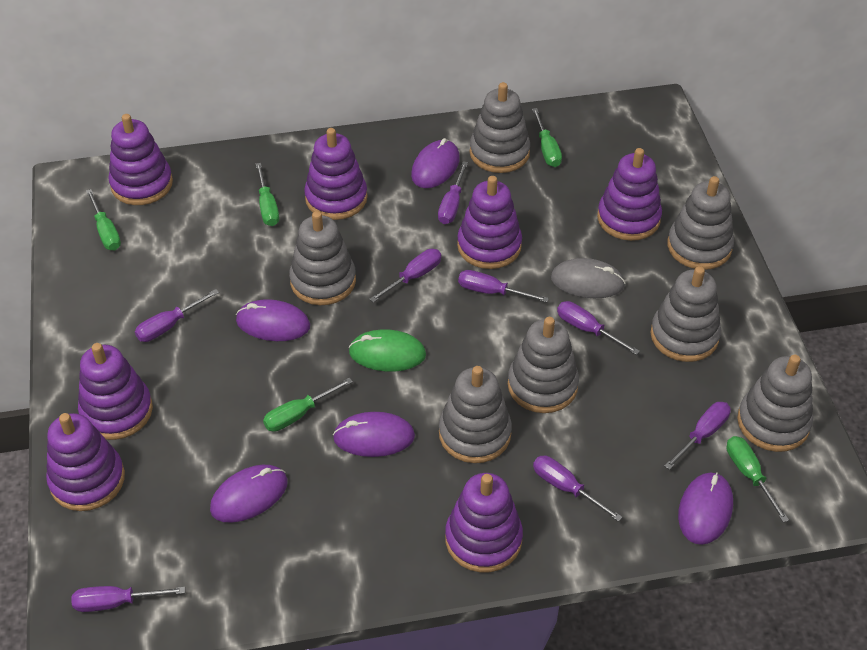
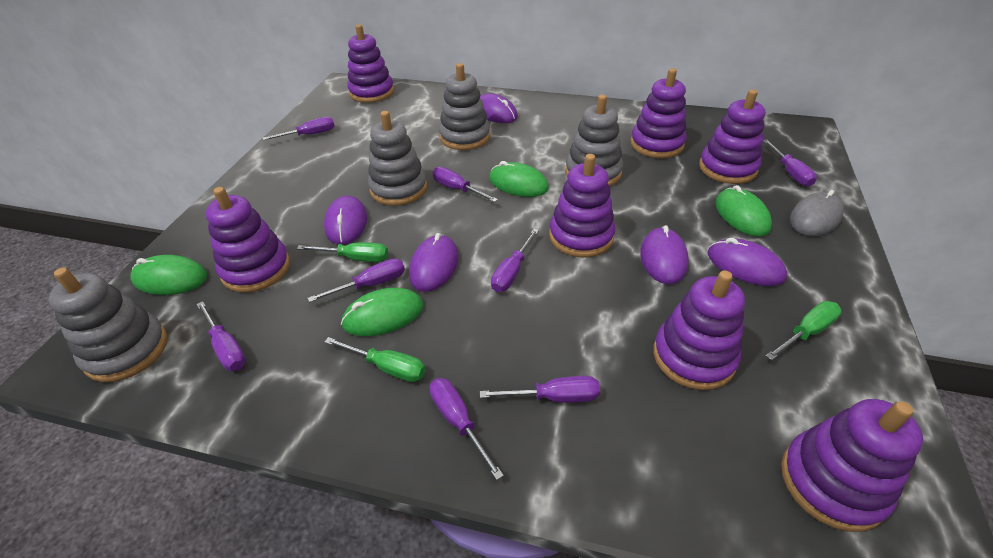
green mouse: 1 -> 4
green screwdriver: 5 -> 3
grey stacking toy: 7 -> 4

